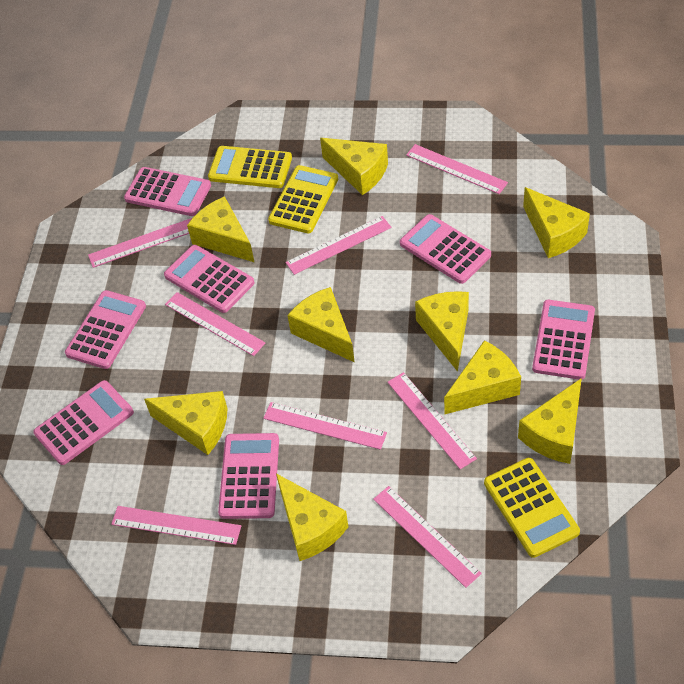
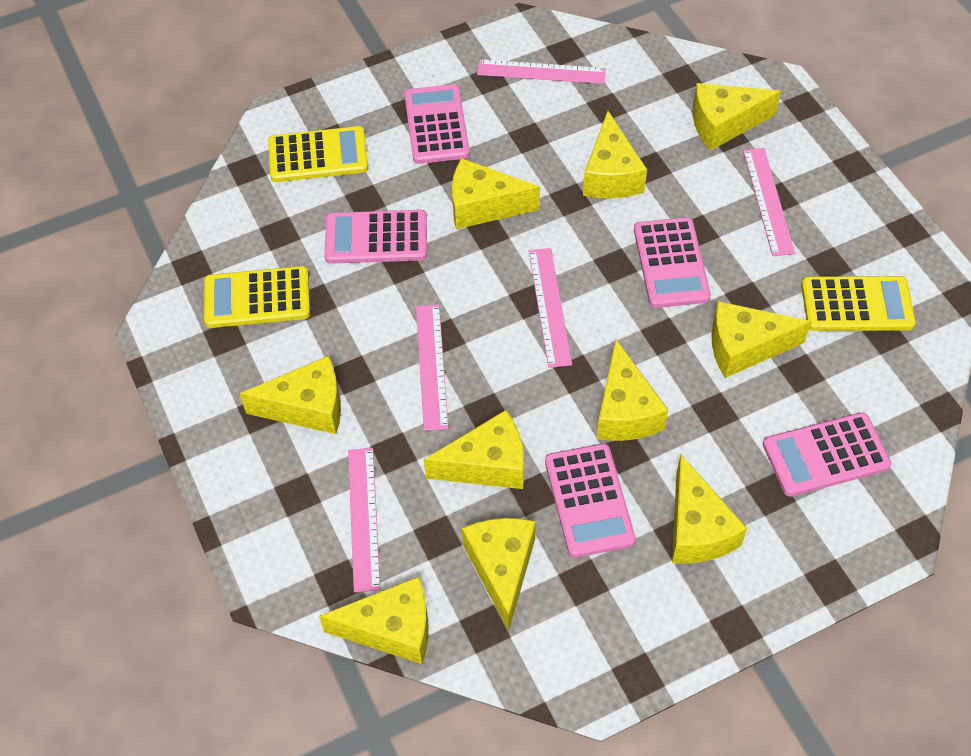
pink calculator: 7 -> 5
pink ruler: 8 -> 5
yellow cheese: 9 -> 10

